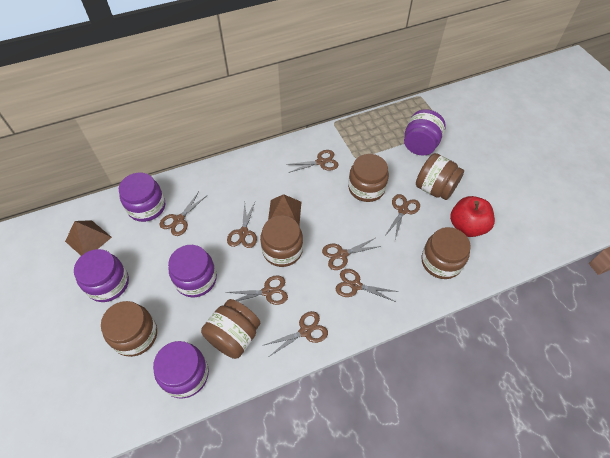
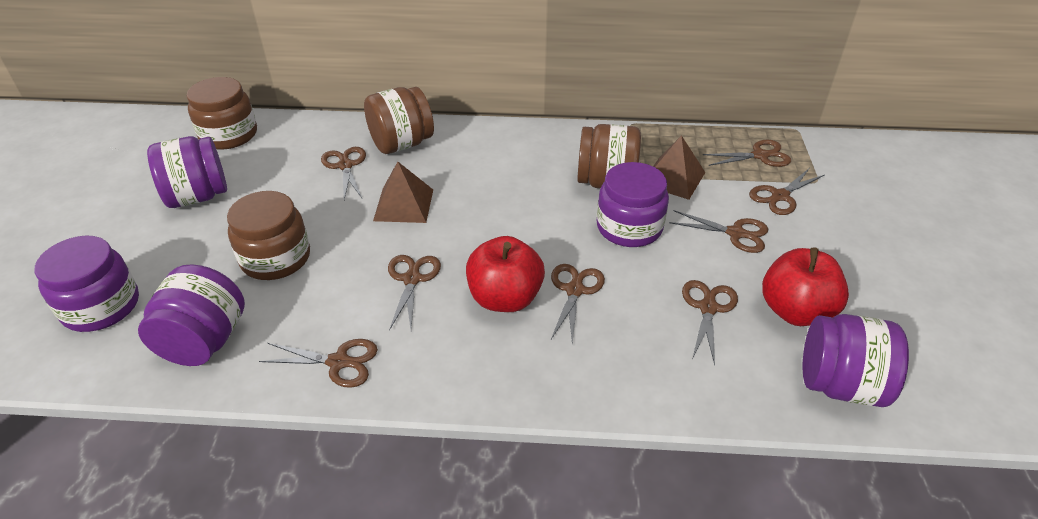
brown jar: 6 -> 4
red apple: 1 -> 2

